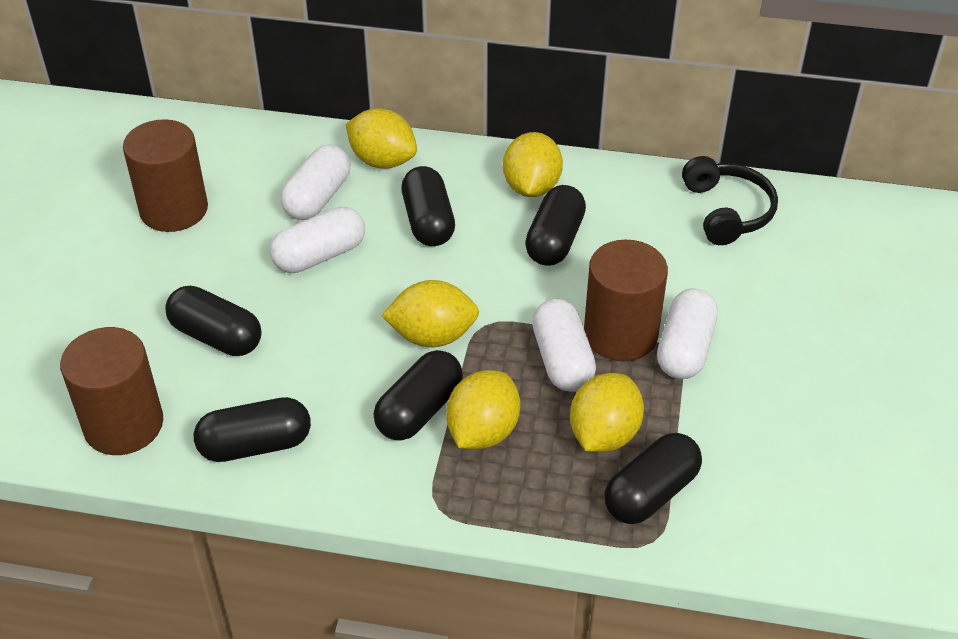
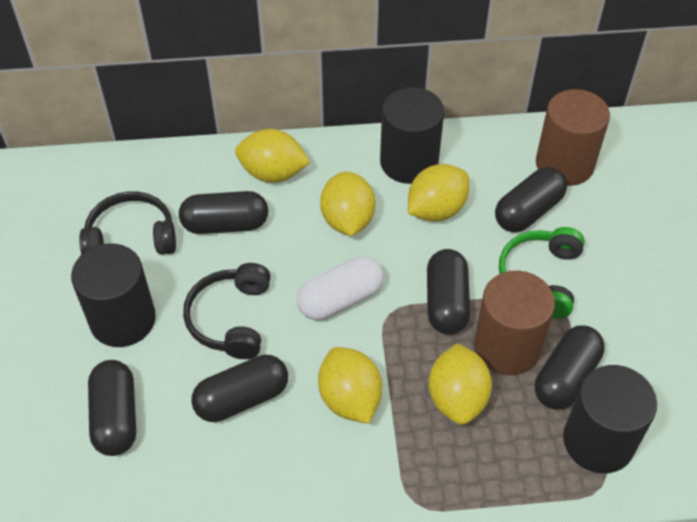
black cylinder: 0 -> 3
black headphones: 1 -> 2
brown cylinder: 3 -> 2
green headphones: 0 -> 1
white capsule: 4 -> 1

